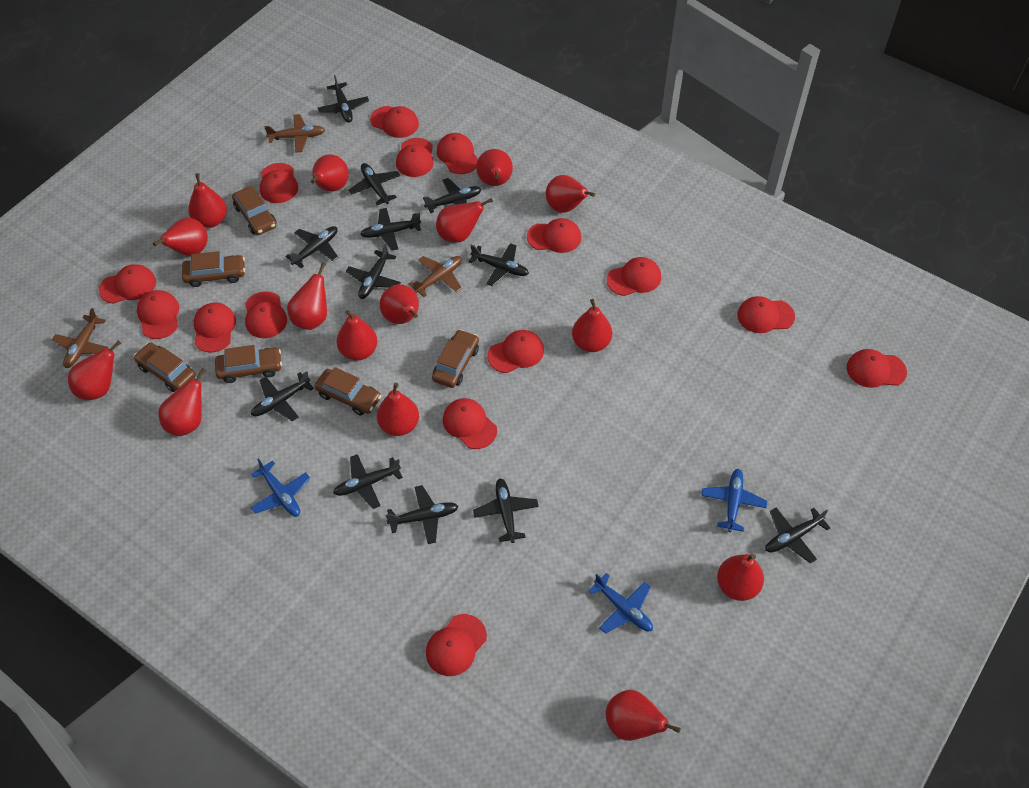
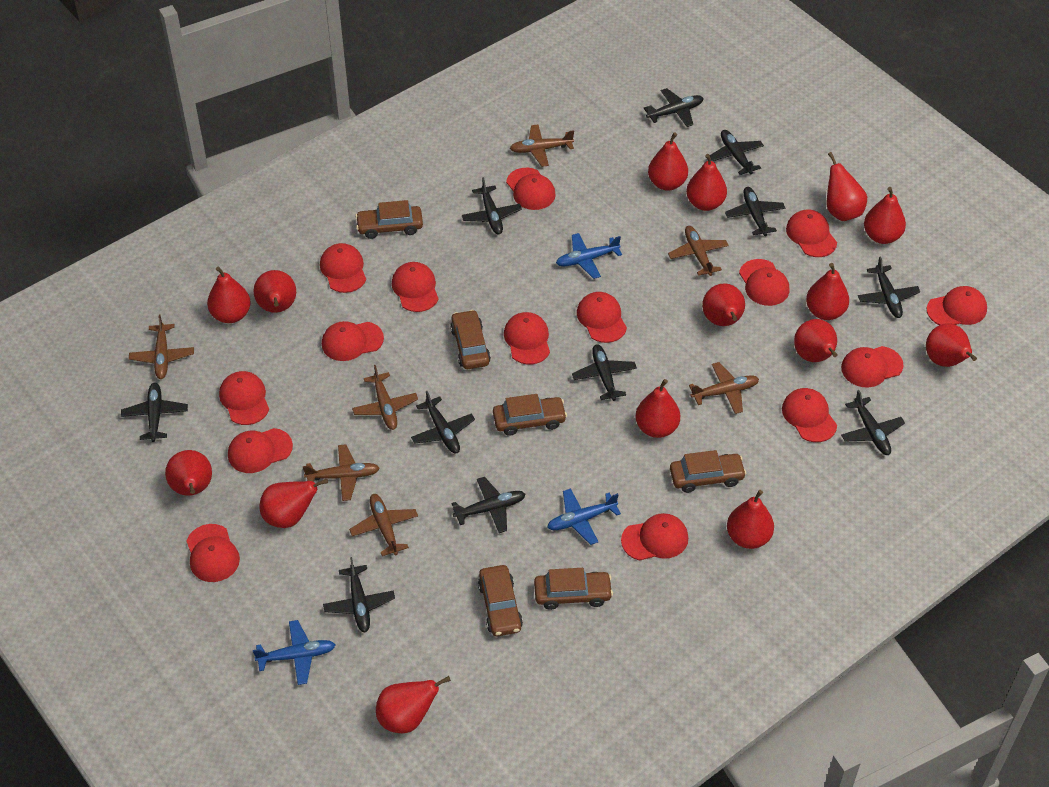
black plane: 12 -> 11
brown plane: 3 -> 7

